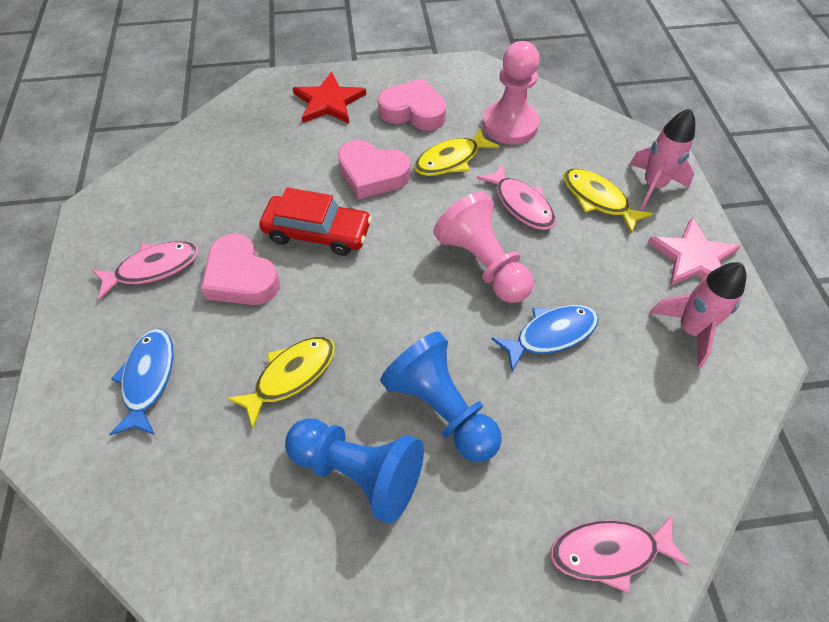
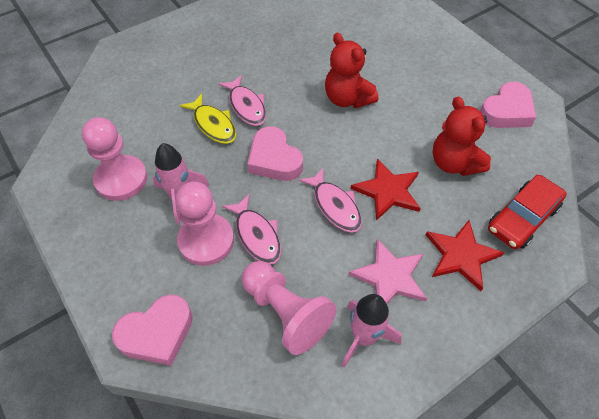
blue fish: 2 -> 0
blue pawn: 2 -> 0
pink pawn: 2 -> 3
red star: 1 -> 2
red teddy bear: 0 -> 2
yellow fish: 3 -> 1

